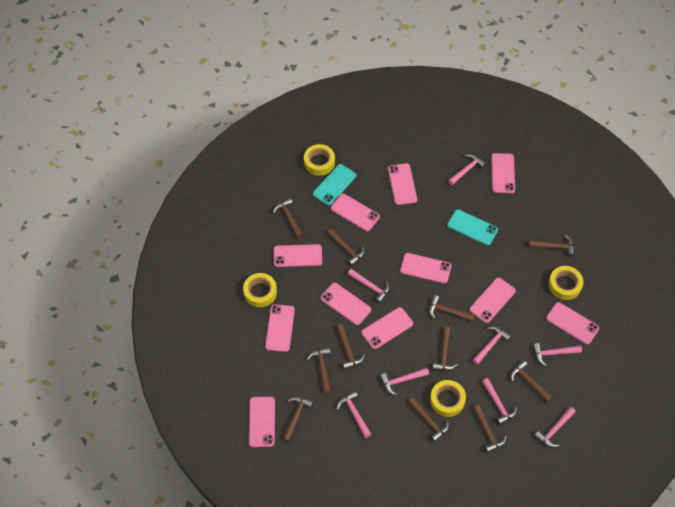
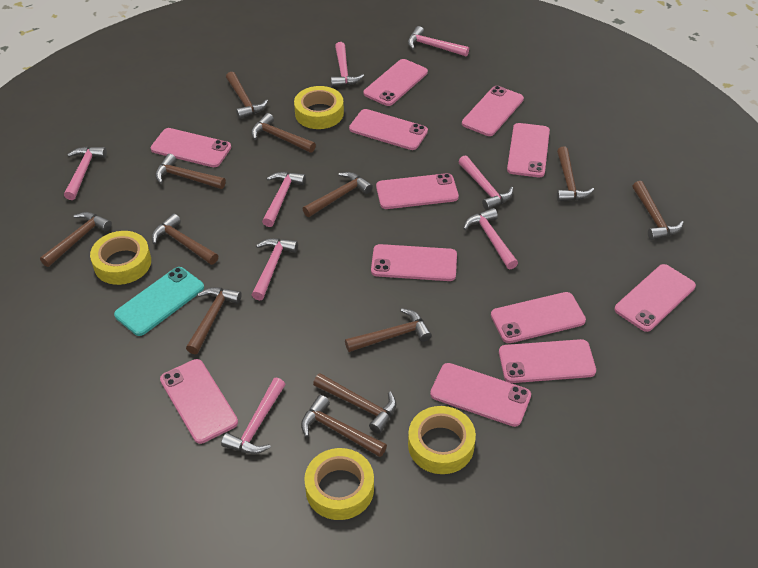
brown hammer: 11 -> 12
pink phone: 11 -> 12
turquoise phone: 2 -> 1

